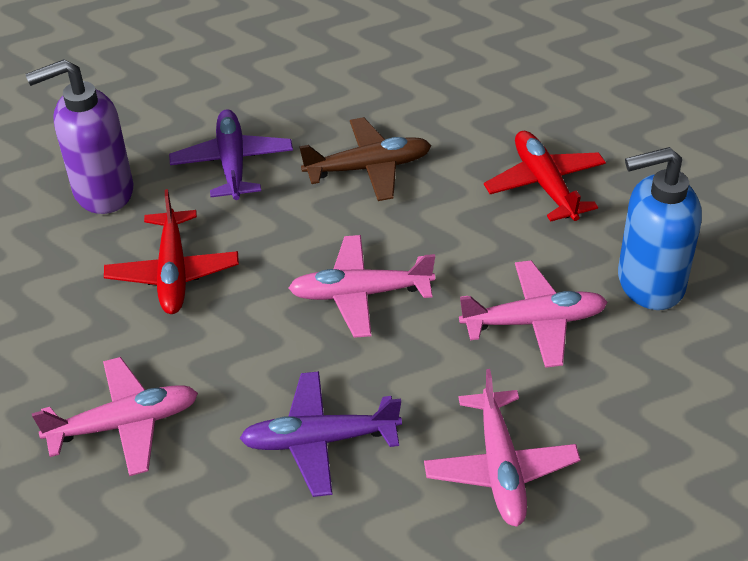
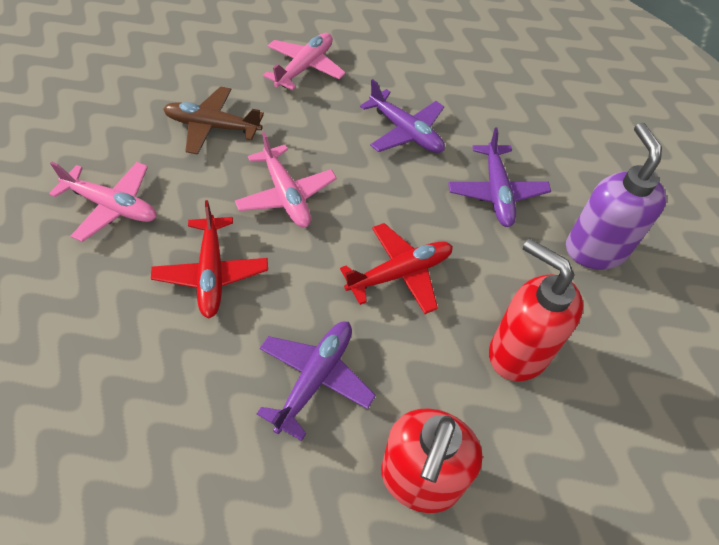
blue soap dispenser: 1 -> 0
pink plane: 4 -> 3
purple plane: 2 -> 3
red soap dispenser: 0 -> 2

